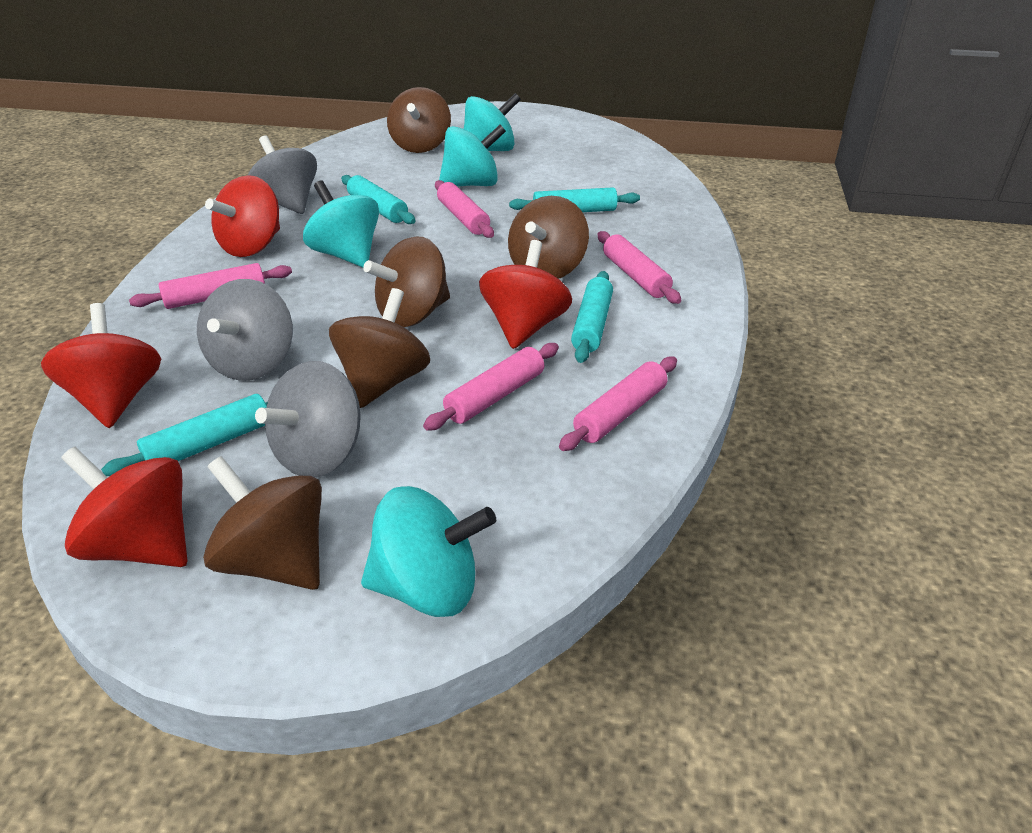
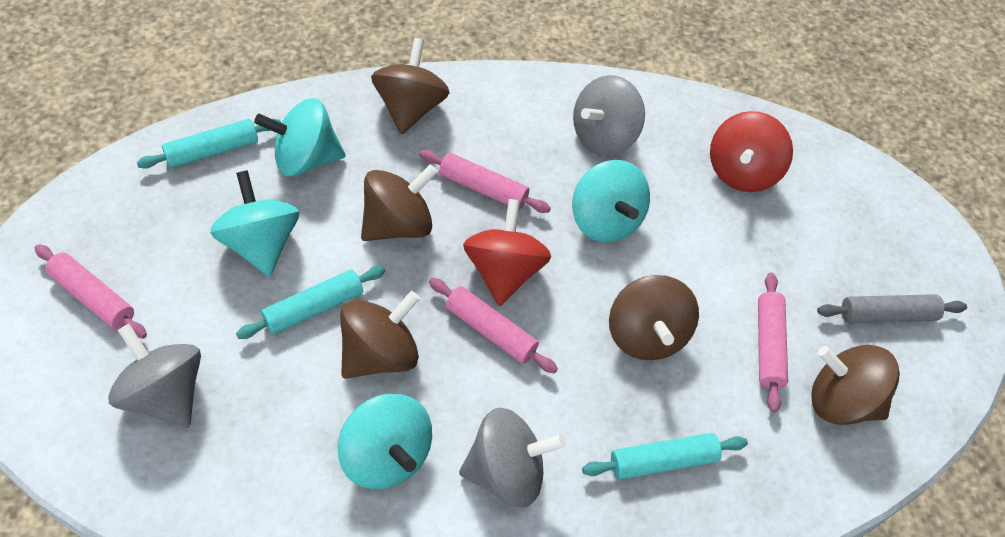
grey rolling pin: 0 -> 1
pink rolling pin: 5 -> 4
red spinning top: 4 -> 2
turquoise rolling pin: 4 -> 3

